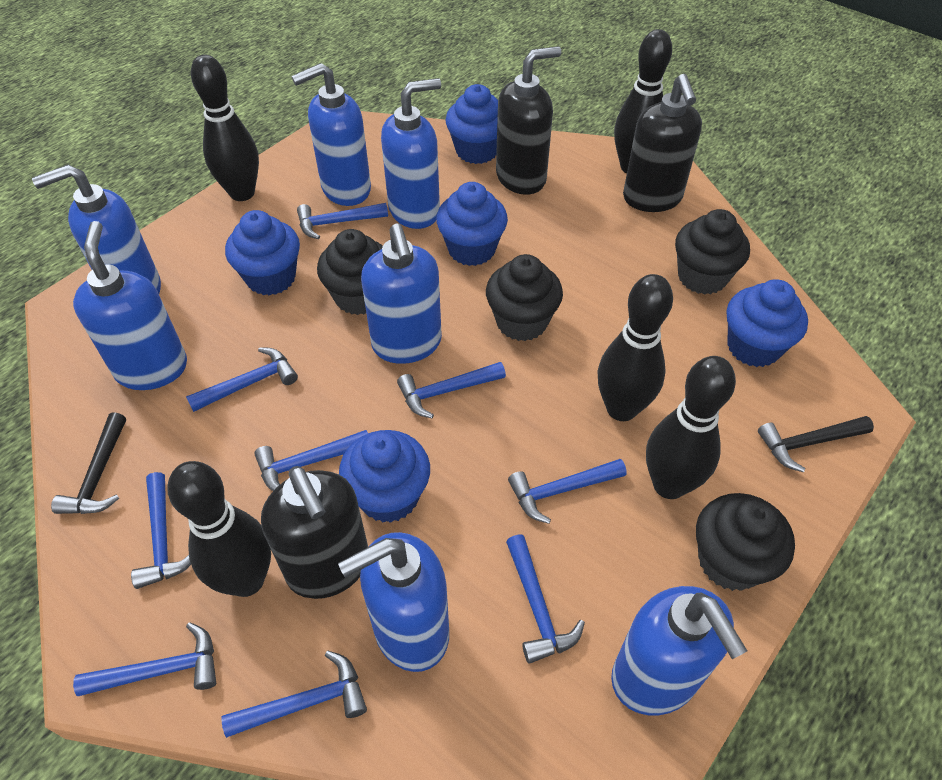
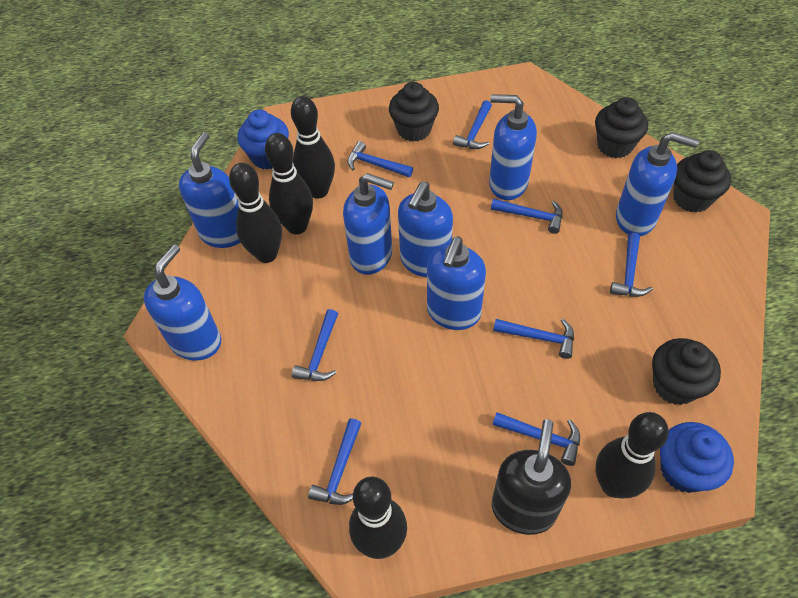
black hammer: 2 -> 0
black soap dispenser: 3 -> 1
blue cupcake: 5 -> 2
blue hammer: 9 -> 8

